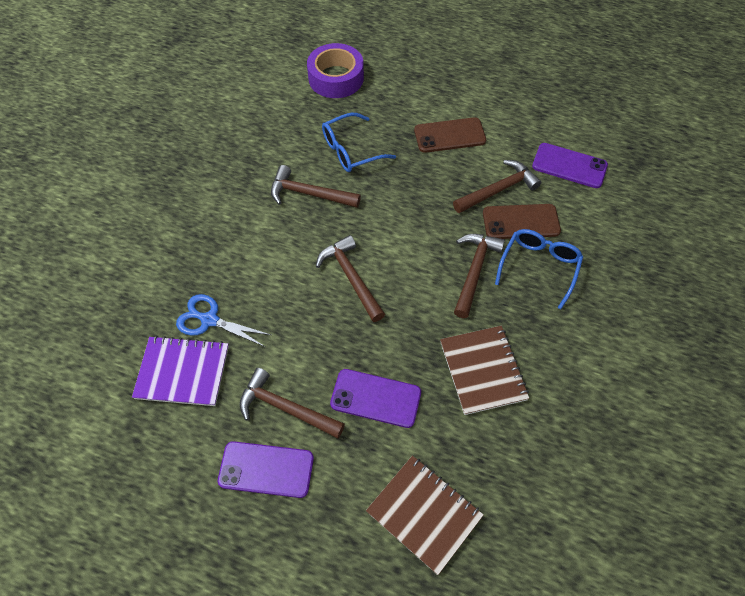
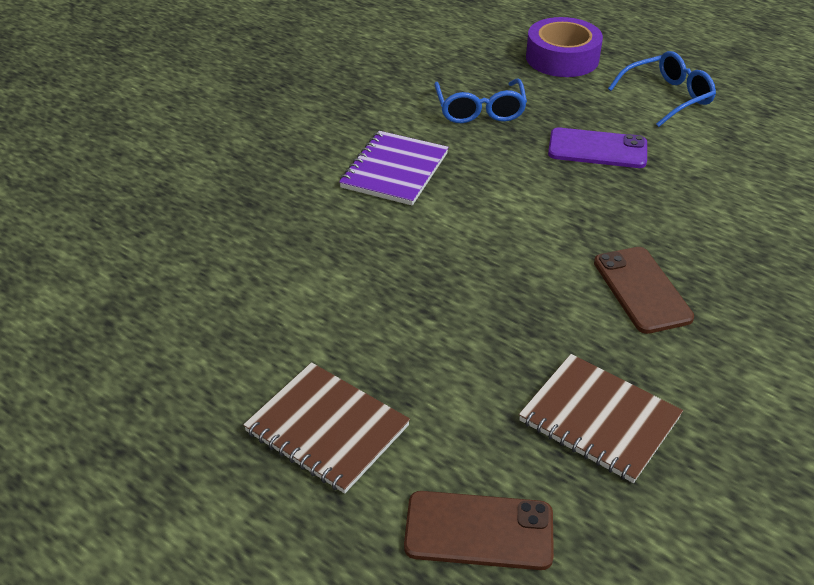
blue scissors: 1 -> 0
brown hammer: 5 -> 0
purple phone: 3 -> 1

